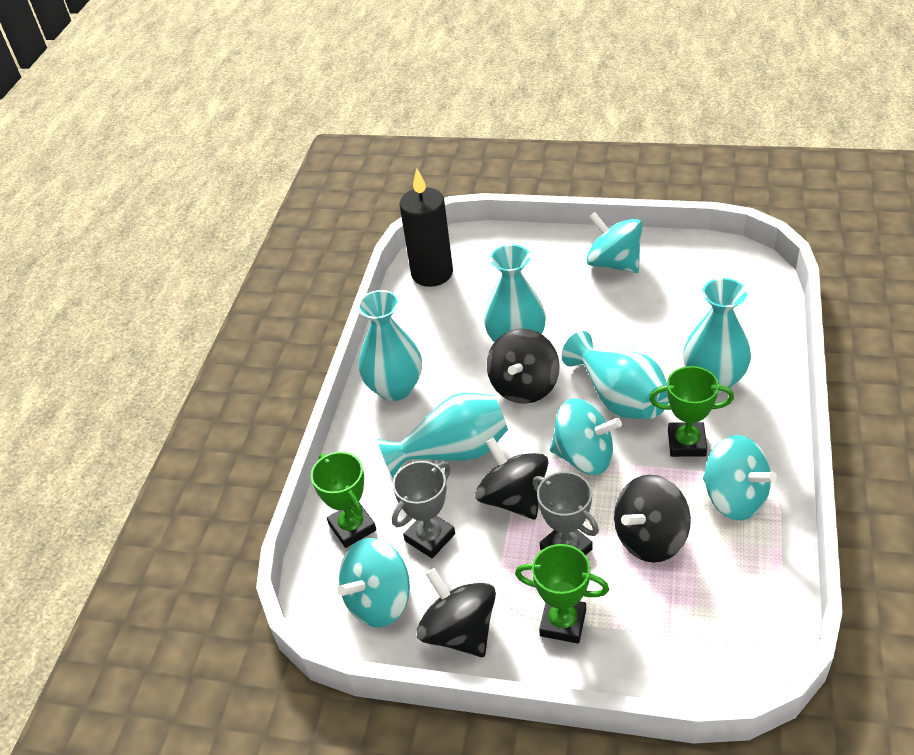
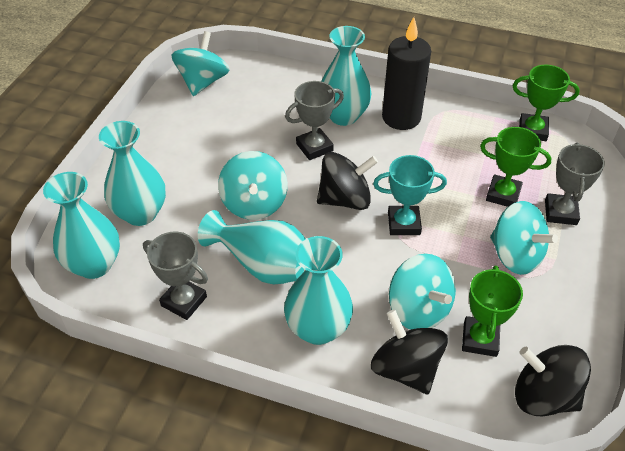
black spinning top: 4 -> 3
grey trophy: 2 -> 3
turquoise trophy: 0 -> 1

